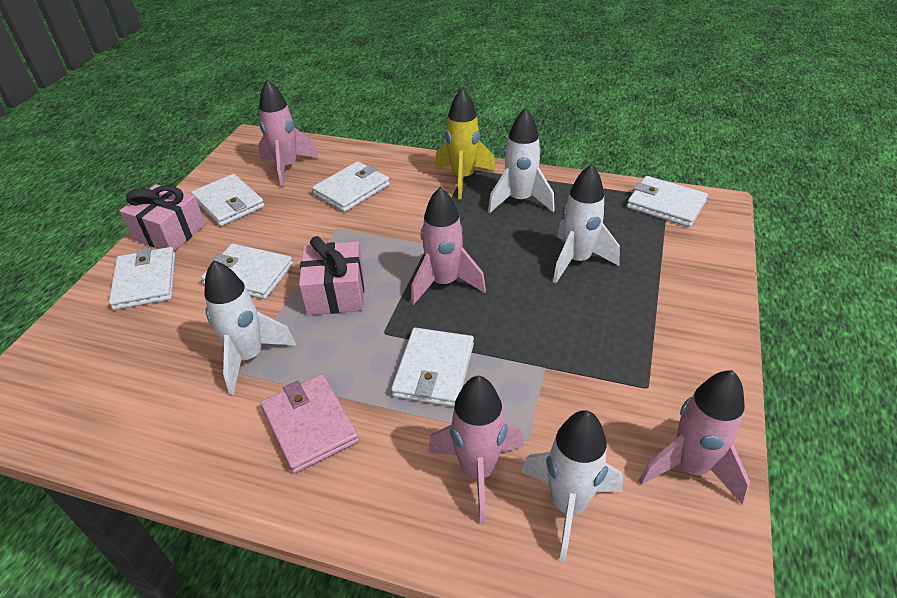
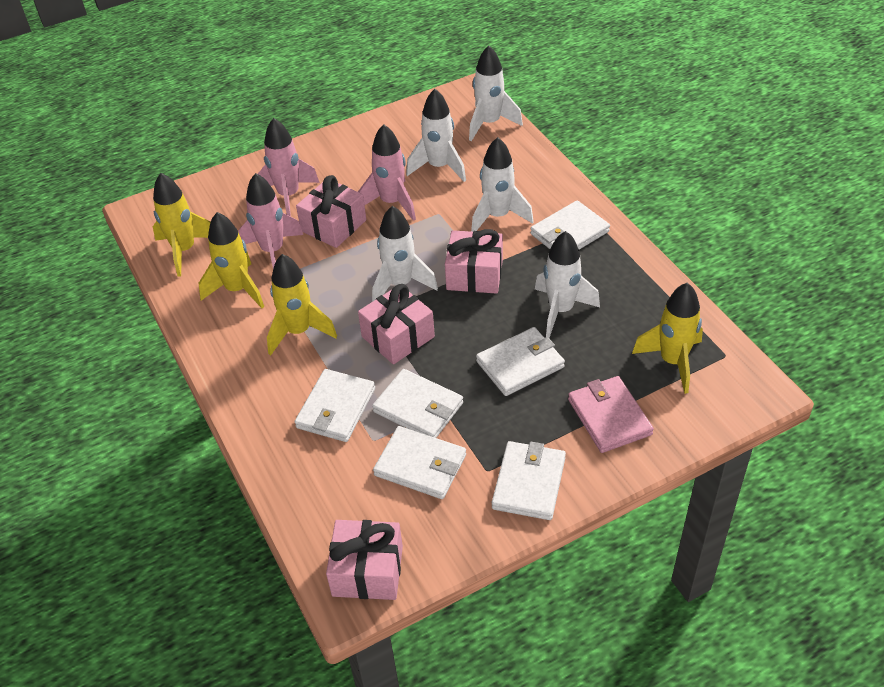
pink gift: 2 -> 4
pink rocket: 4 -> 3
white rocket: 4 -> 5
yellow rocket: 1 -> 4

